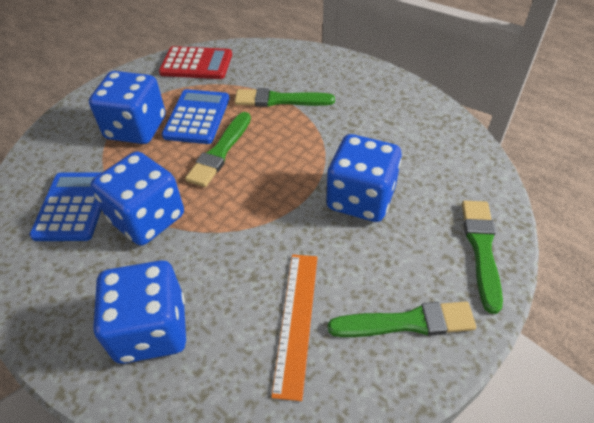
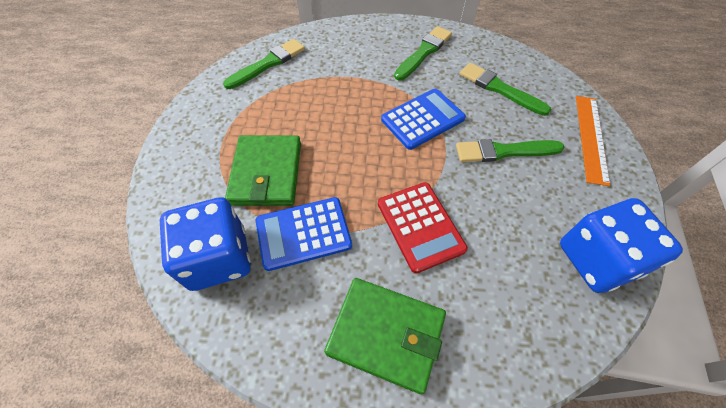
blue dice: 4 -> 2
green wallet: 0 -> 2

